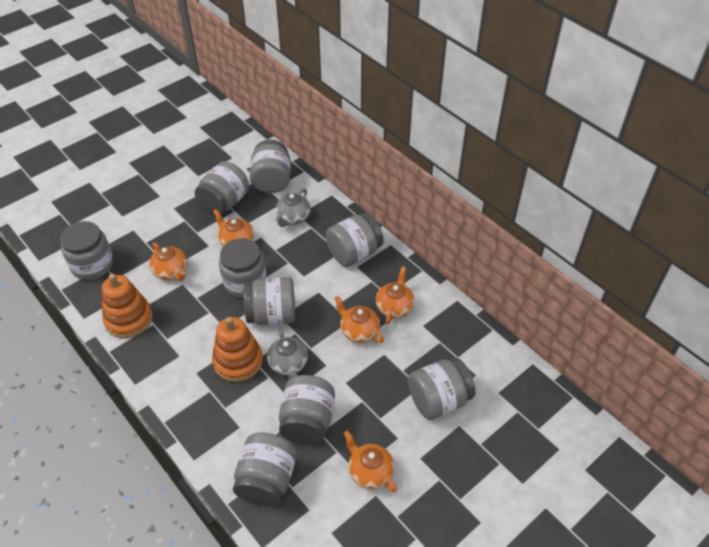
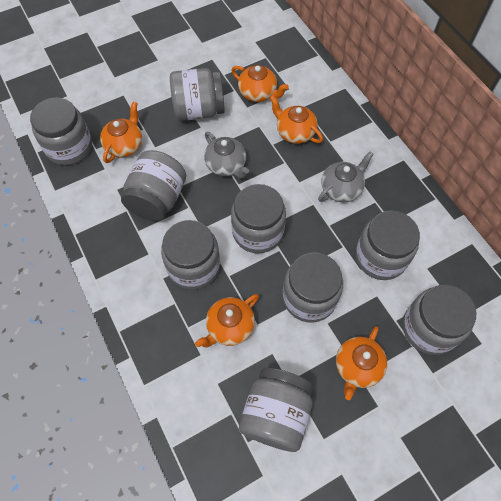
orange stacking toy: 2 -> 0

